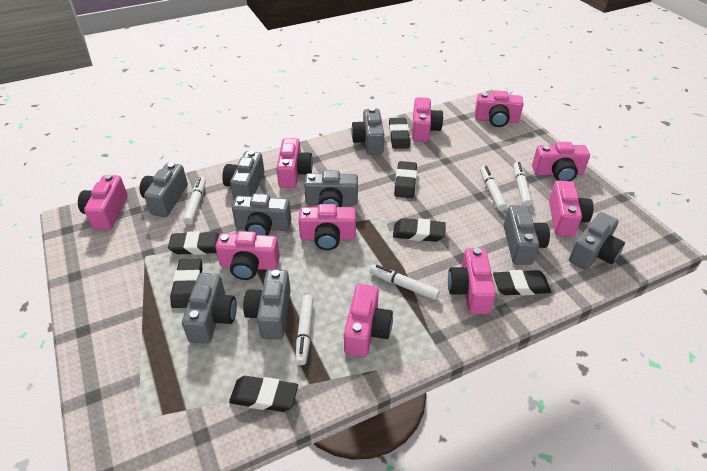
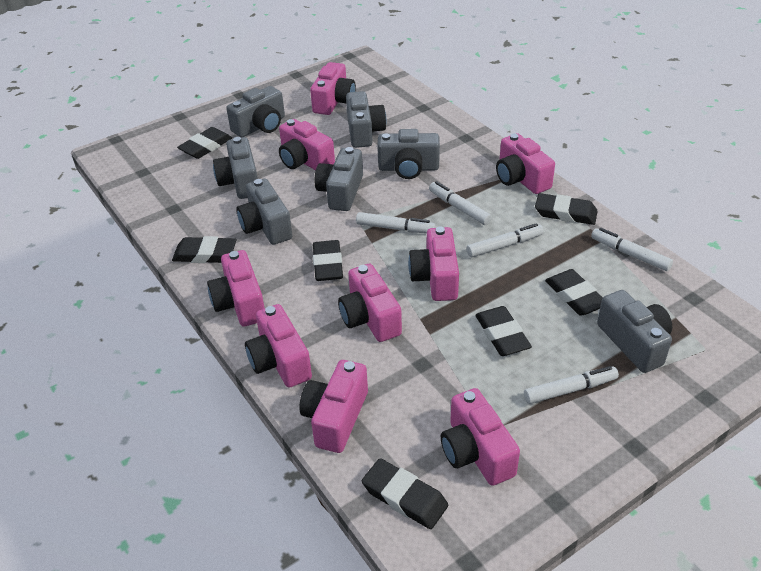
grey camera: 9 -> 7
pink camera: 10 -> 9

